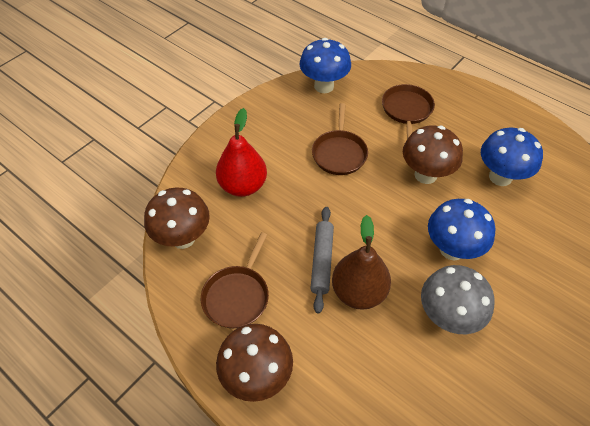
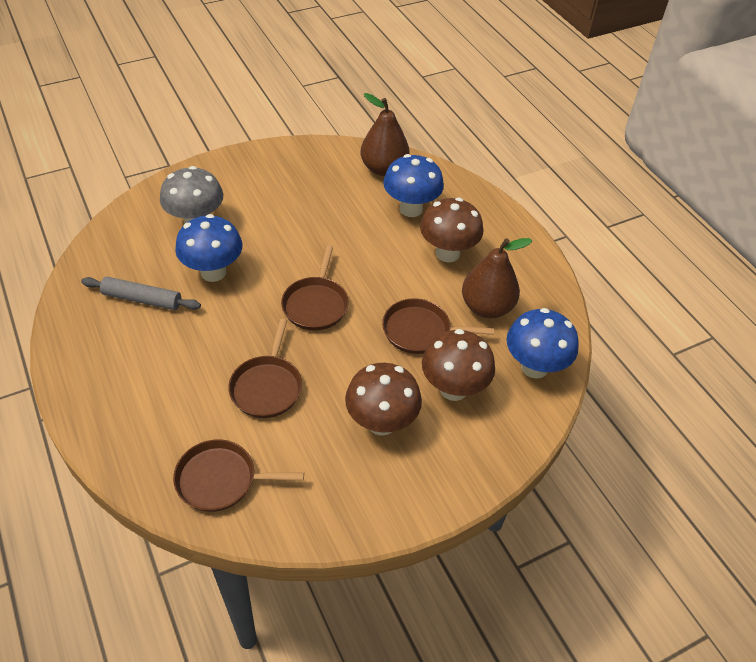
brown pan: 3 -> 4
brown pear: 1 -> 2
red pear: 1 -> 0

